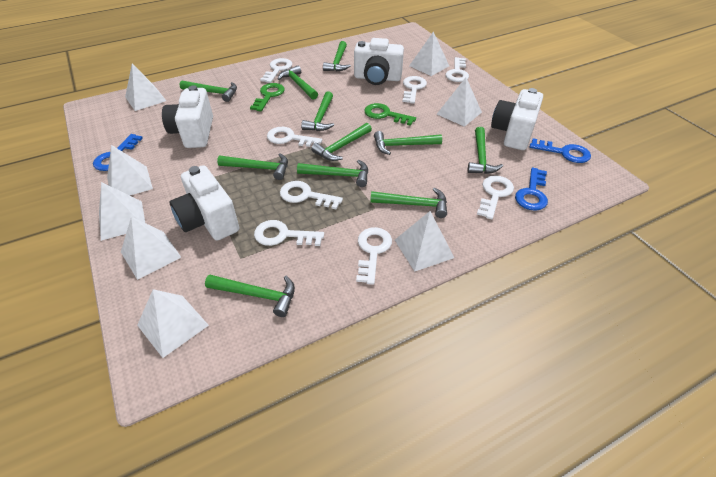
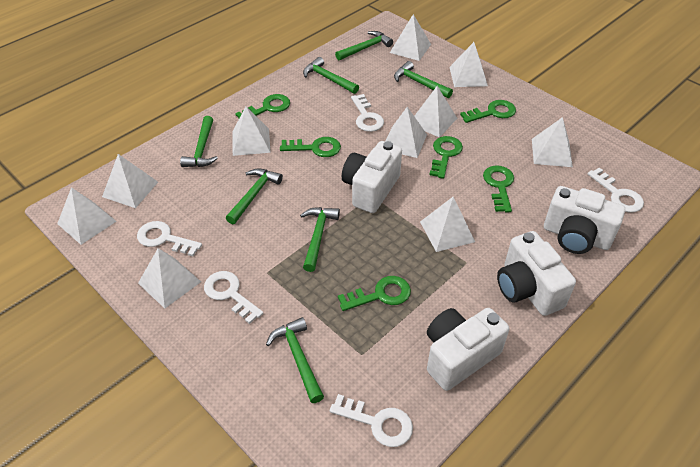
blue key: 3 -> 0
green hammer: 11 -> 7
green key: 2 -> 6
white key: 8 -> 5
white pyramid: 8 -> 10

